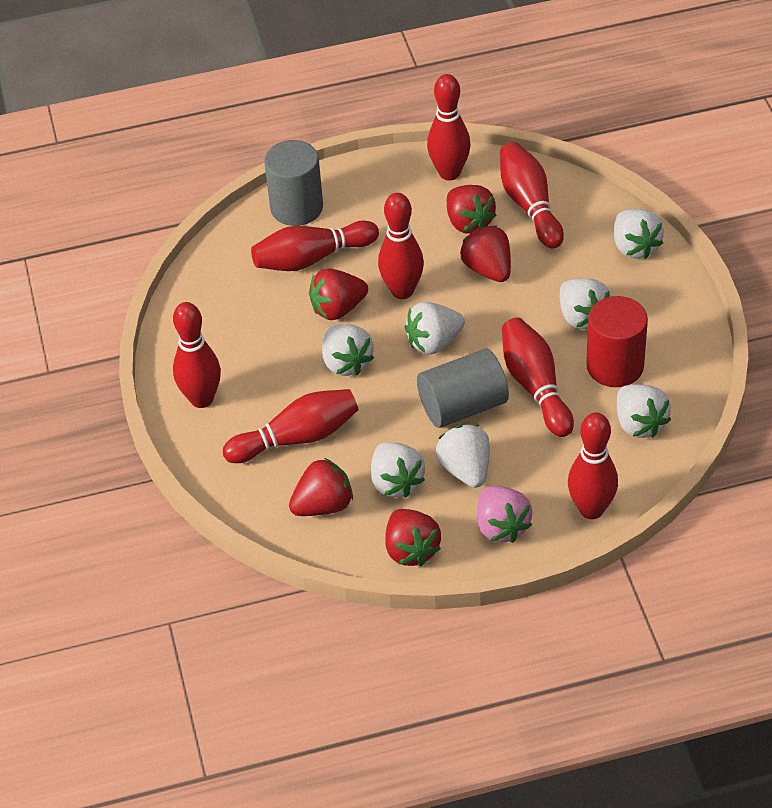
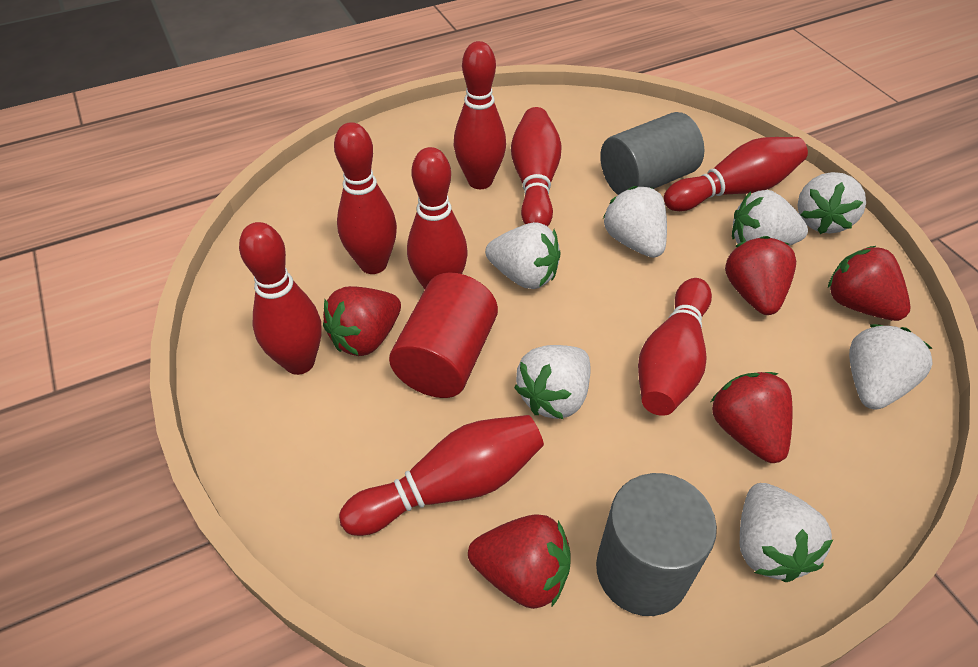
pink strawberry: 1 -> 0

